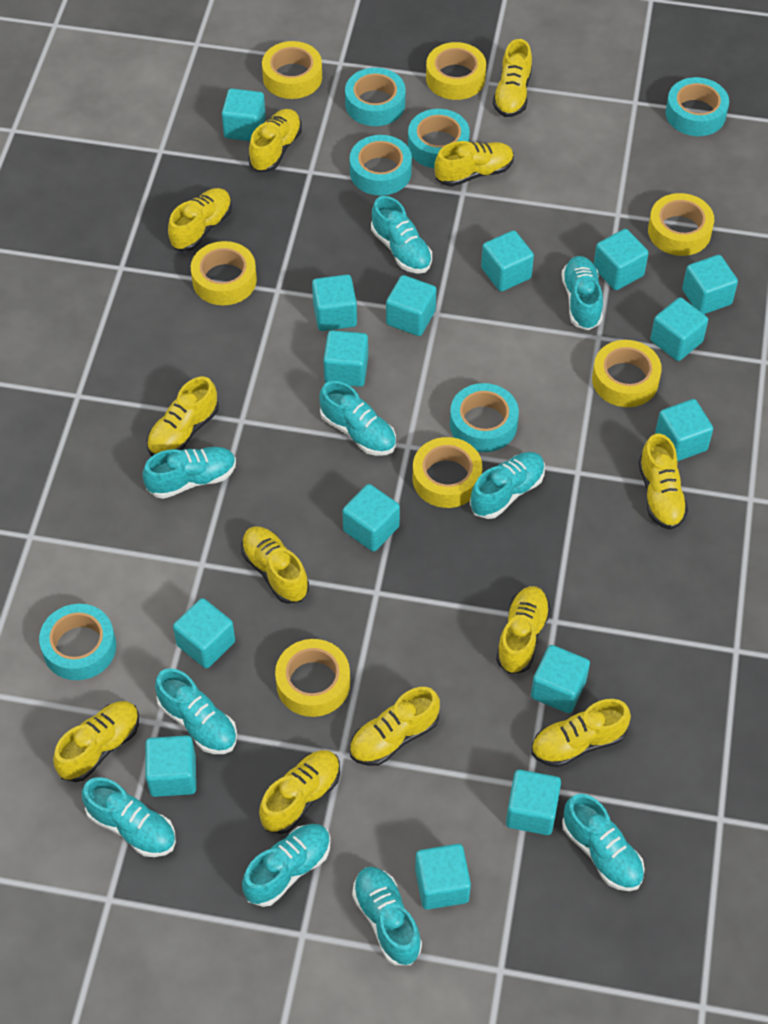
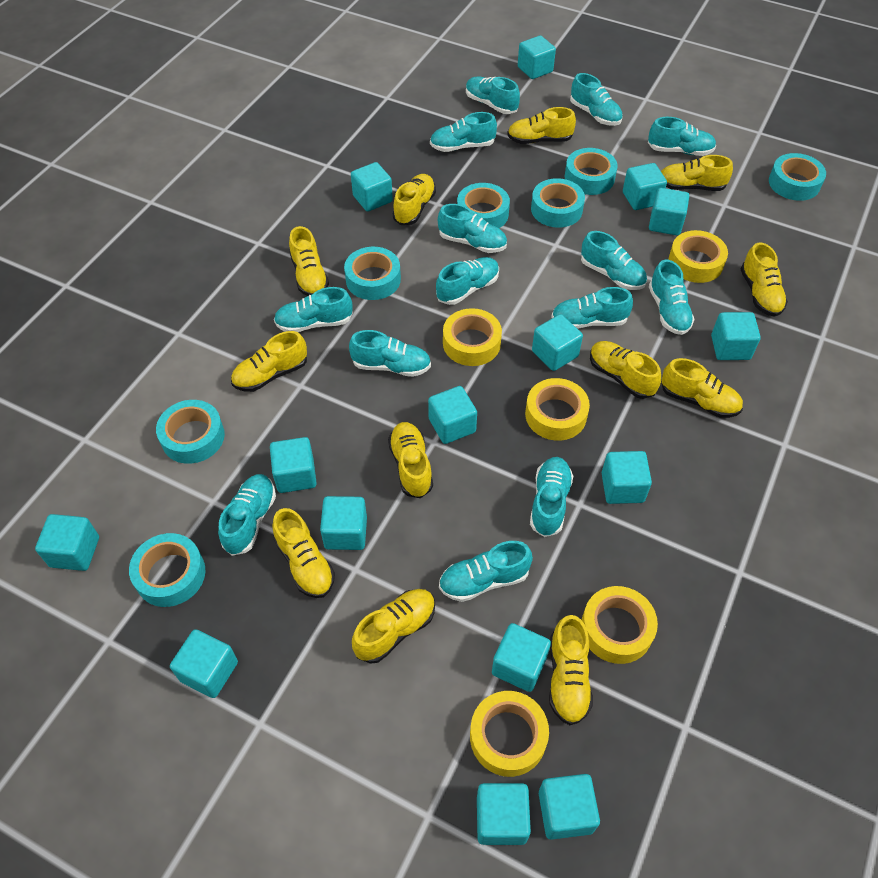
turquoise shoe: 10 -> 14
turquoise tape: 6 -> 7
yellow tape: 7 -> 5

